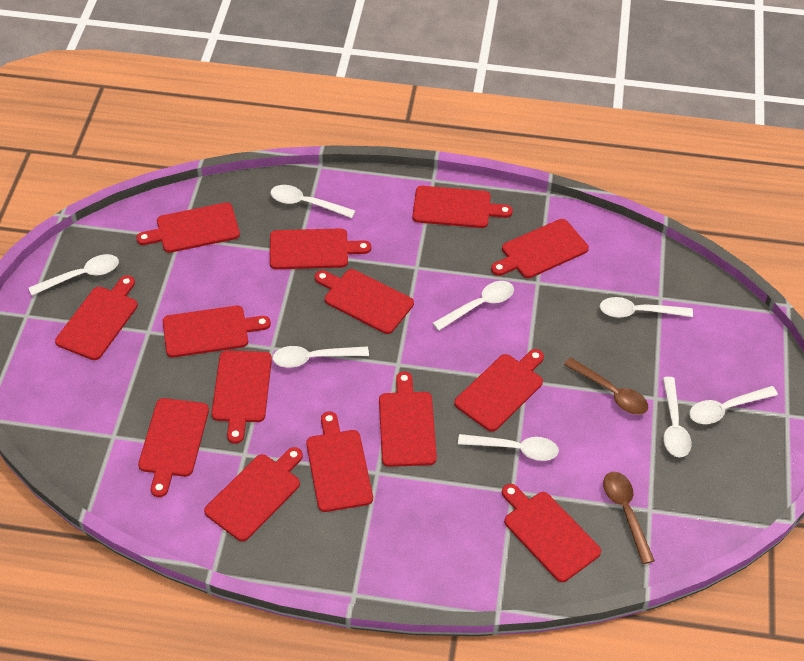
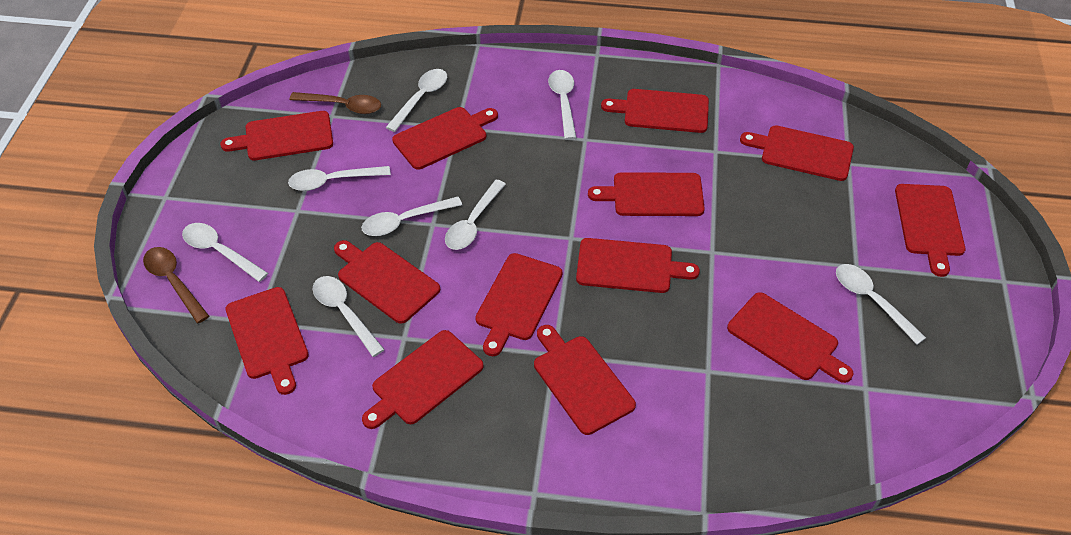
red cutting board: 14 -> 13

